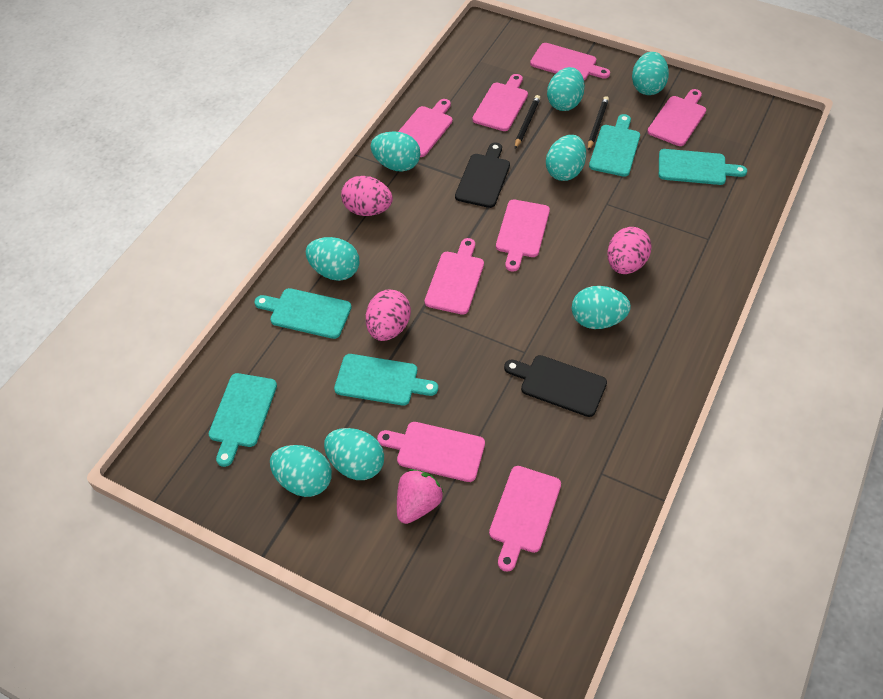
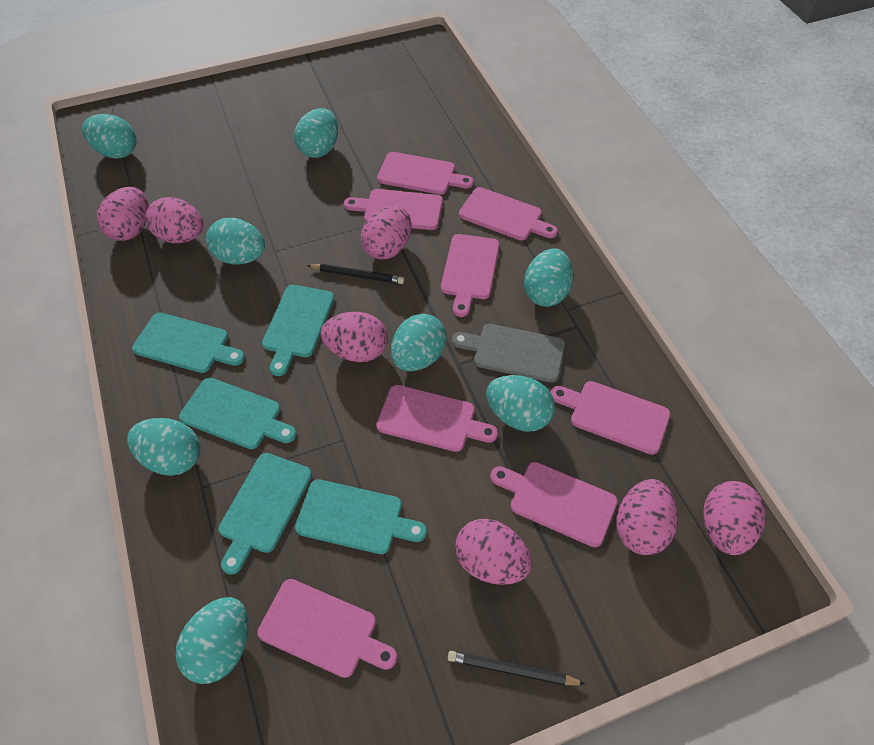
black cutting board: 2 -> 0
grey cutting board: 0 -> 1
pink egg: 3 -> 7
pink strawberry: 1 -> 0

